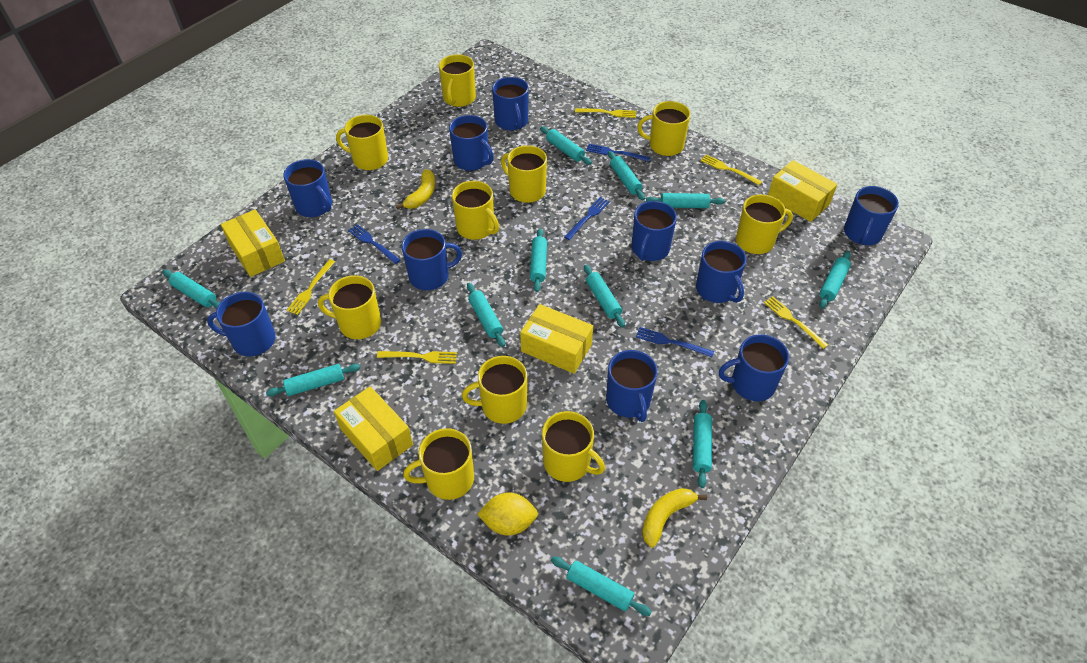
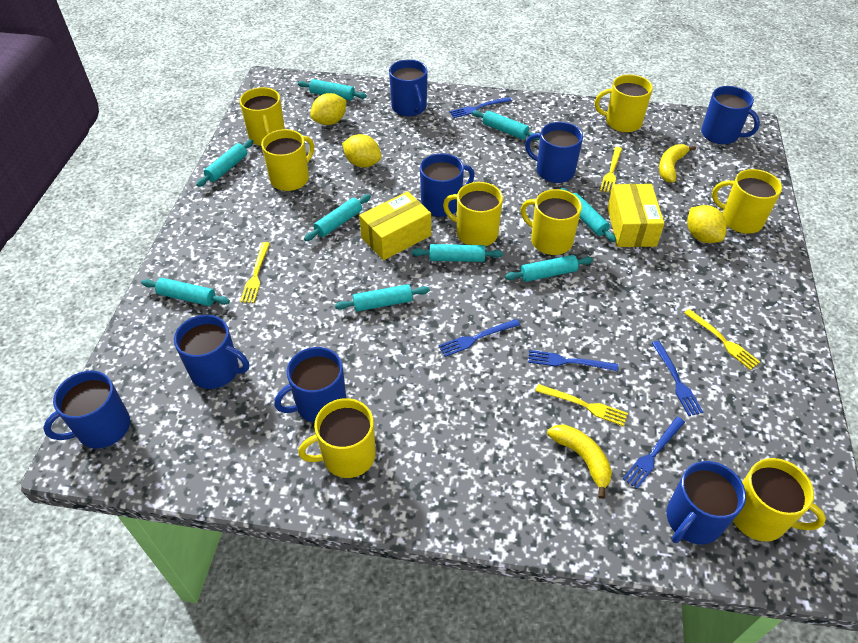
blue fork: 4 -> 5
blue mug: 10 -> 8
turquoise rolling pin: 11 -> 9
yellow box: 4 -> 2
yellow fork: 5 -> 4
yellow lemon: 1 -> 3
yellow mug: 10 -> 8

